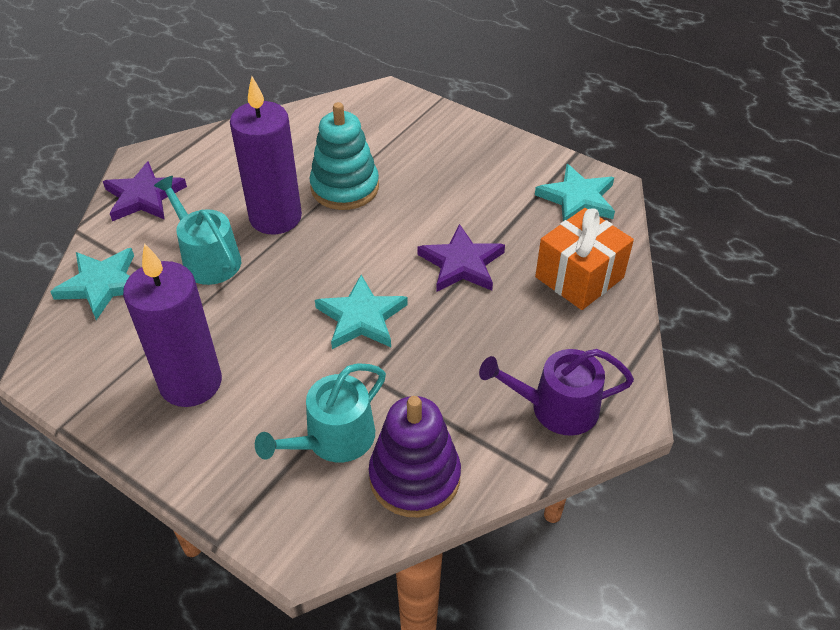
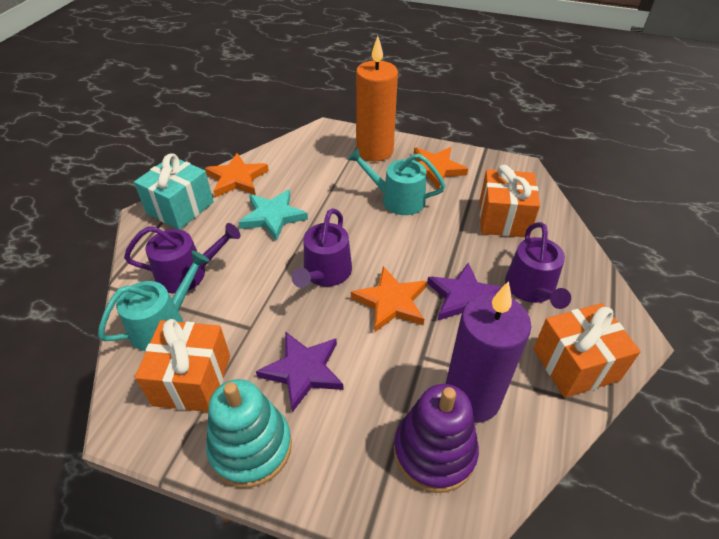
orange candle: 0 -> 1
orange gift: 1 -> 3
orange star: 0 -> 3
purple candle: 2 -> 1
purple watering can: 1 -> 3
turquoise gift: 0 -> 1
turquoise star: 3 -> 1

